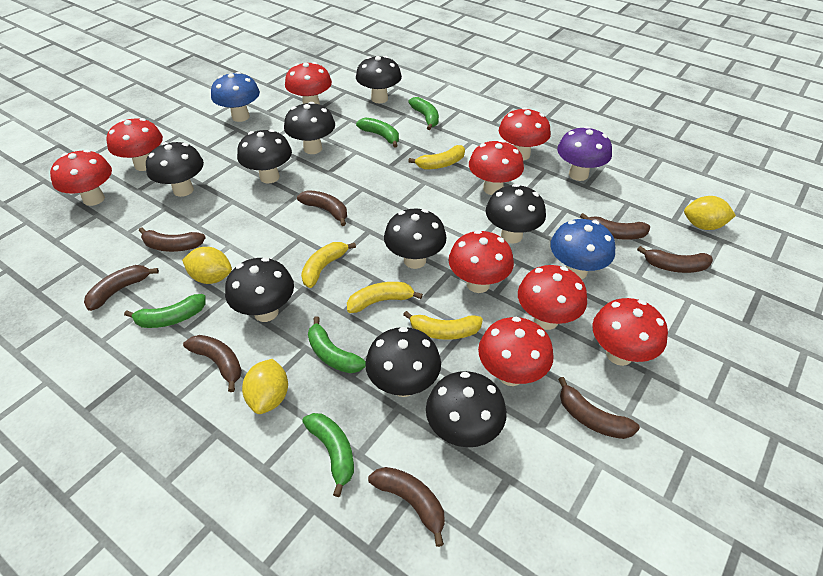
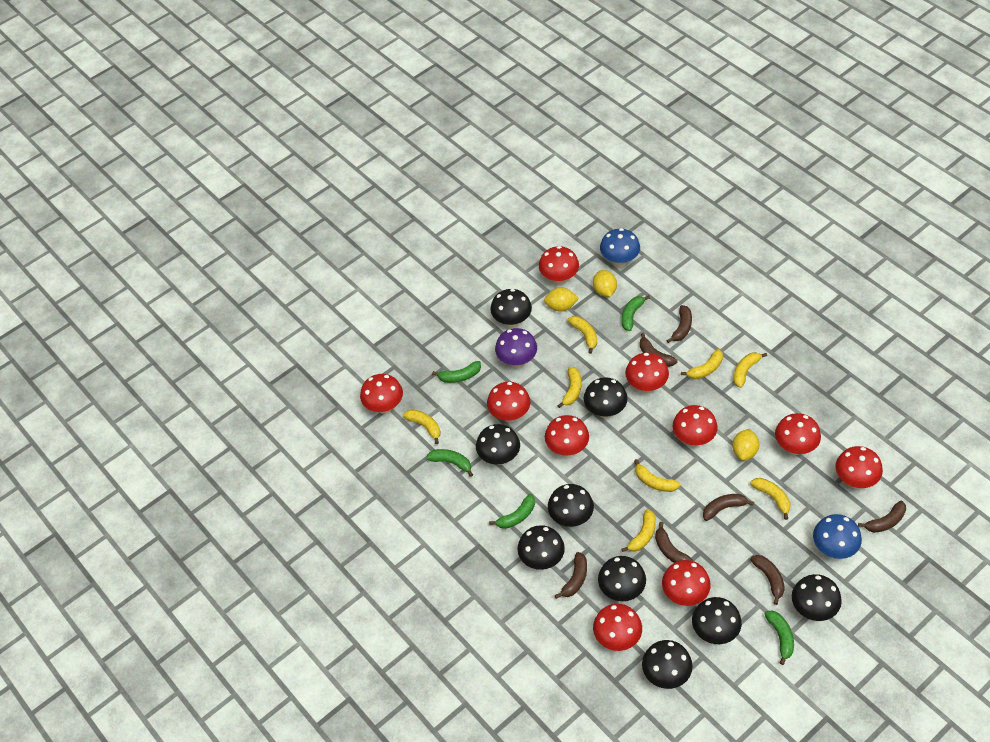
brown banana: 8 -> 7
red mushroom: 9 -> 10
yellow banana: 4 -> 8

